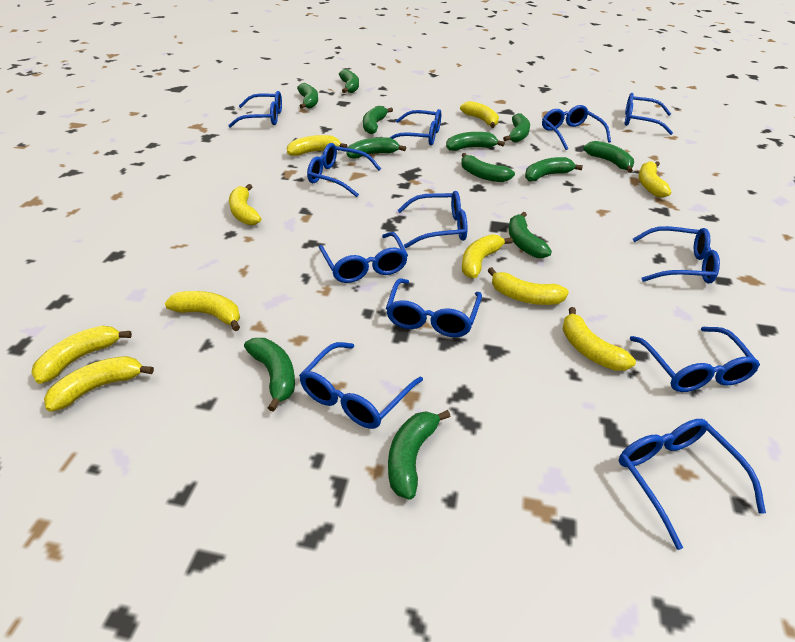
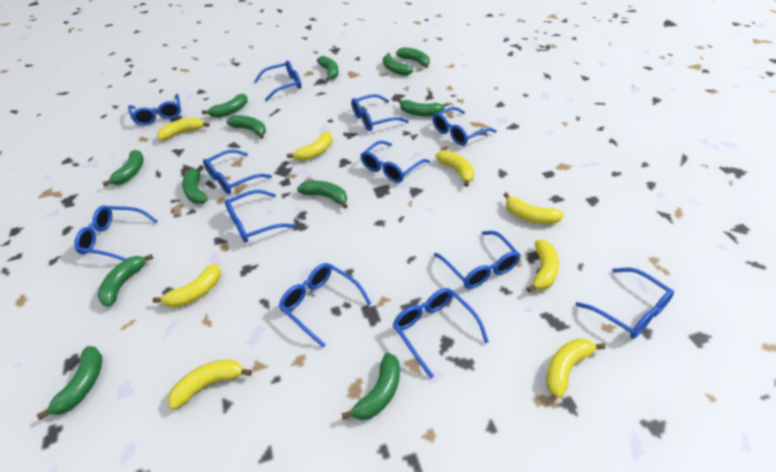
yellow banana: 10 -> 8

